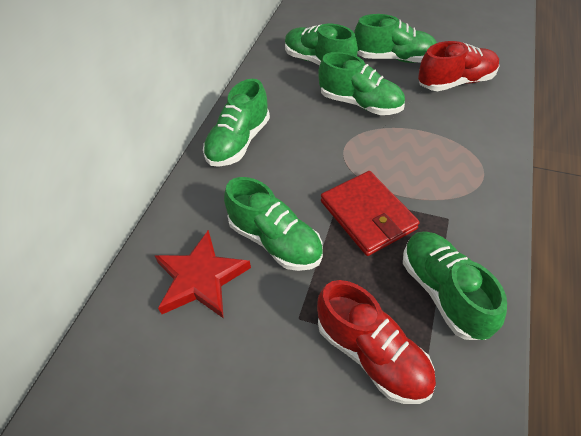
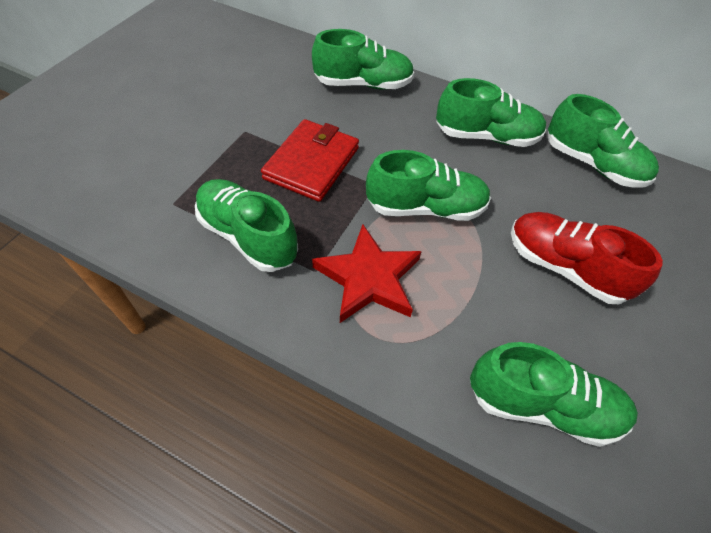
red shoe: 2 -> 1

